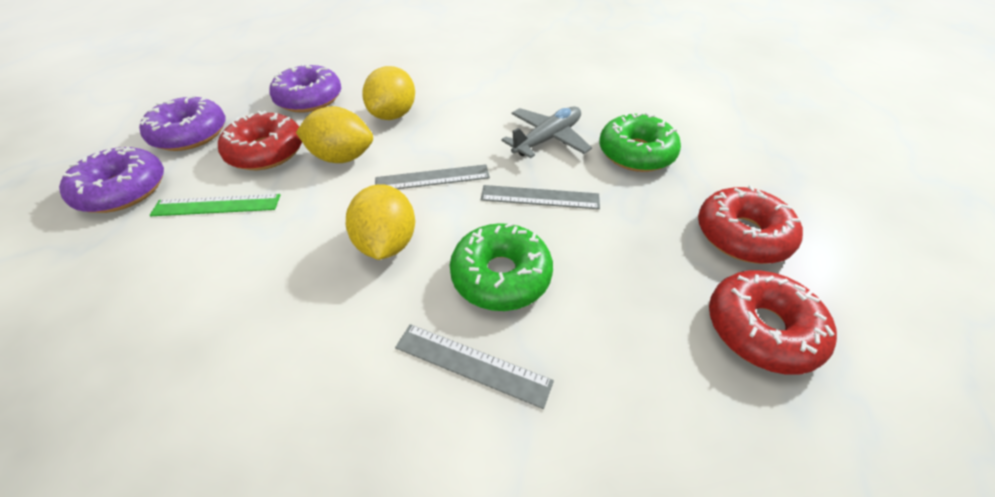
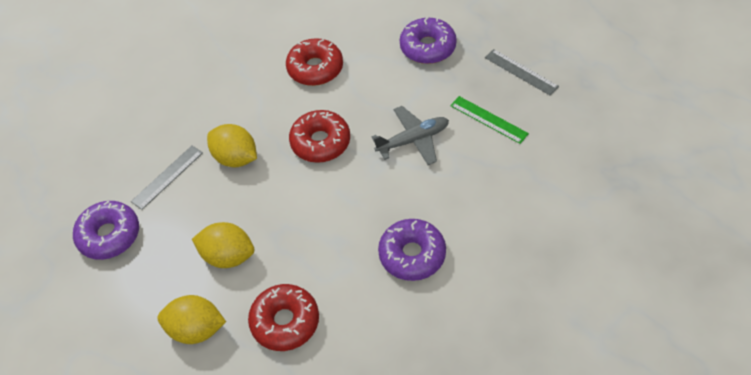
green donut: 2 -> 0
grey ruler: 3 -> 2

